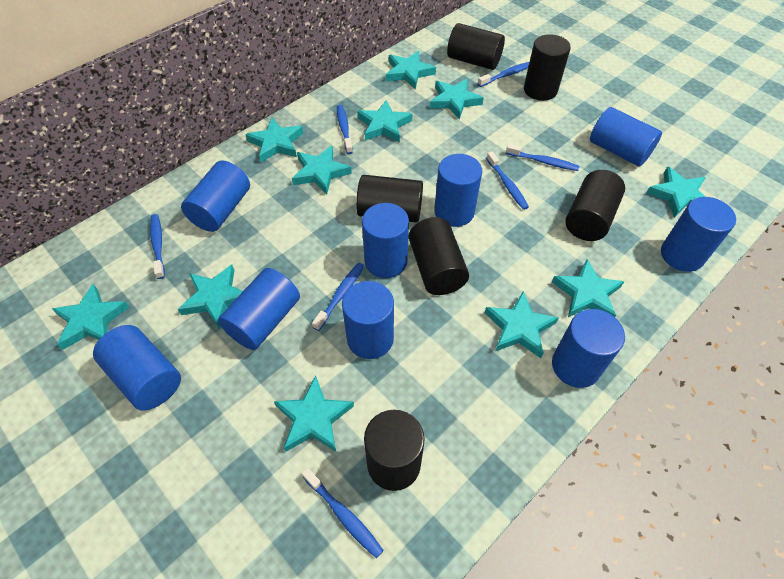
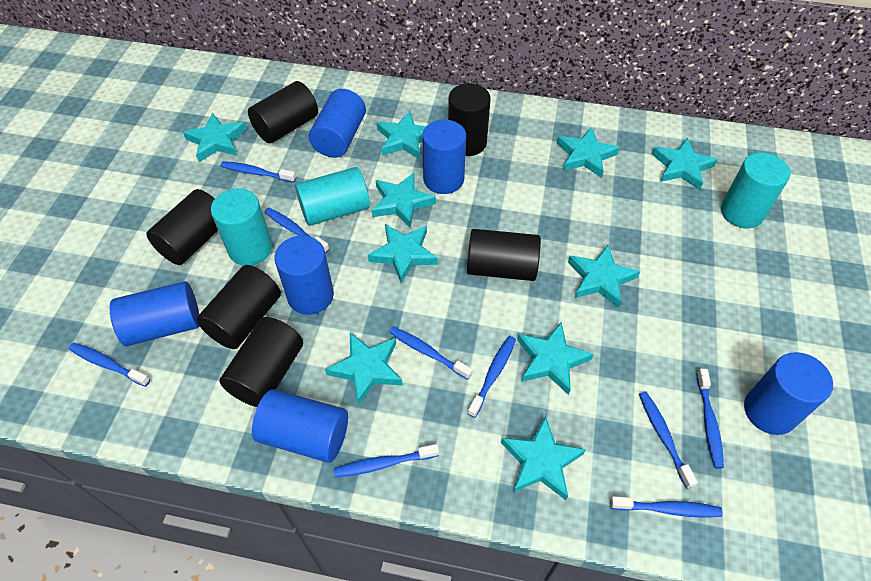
blue cylinder: 9 -> 6
blue toothbrush: 7 -> 9
turquoise cylinder: 0 -> 3
turquoise star: 11 -> 10

